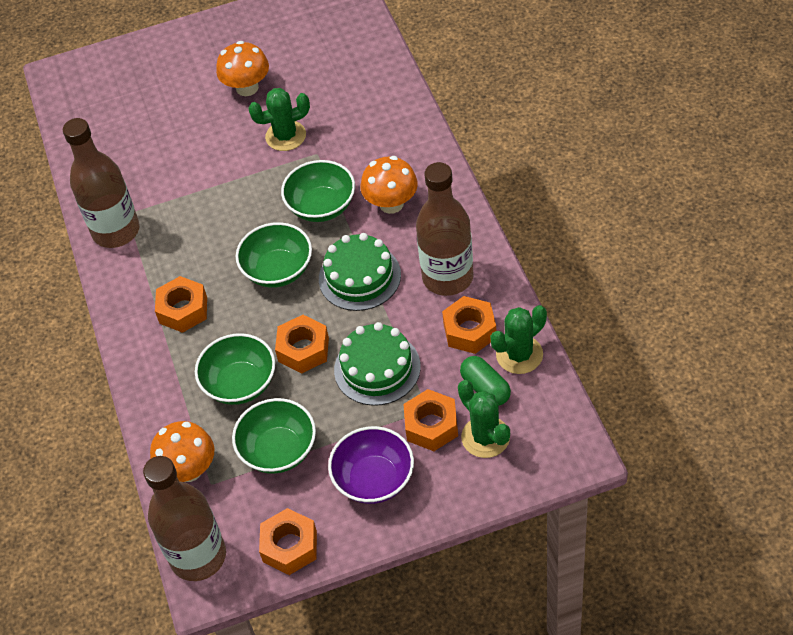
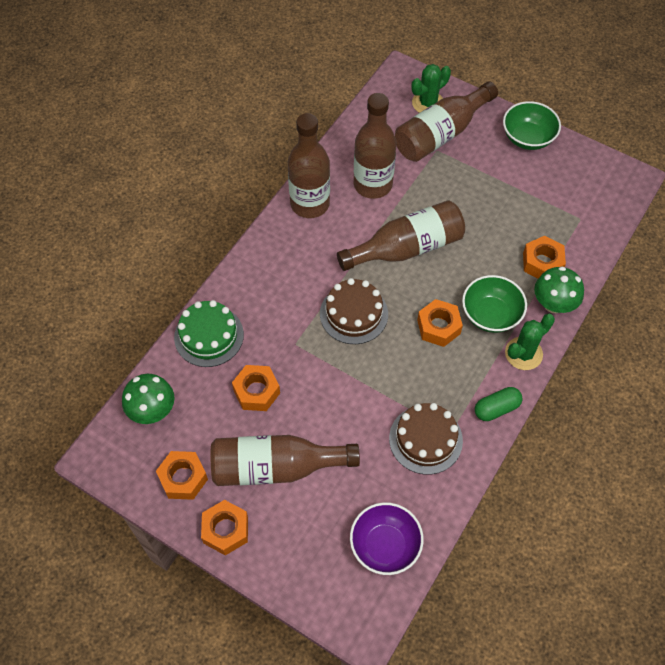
brown bottle: 3 -> 5
brown cake: 0 -> 2
green bowl: 4 -> 2
green cactus: 3 -> 2
green cake: 2 -> 1
green mushroom: 0 -> 2
orange mushroom: 3 -> 0

